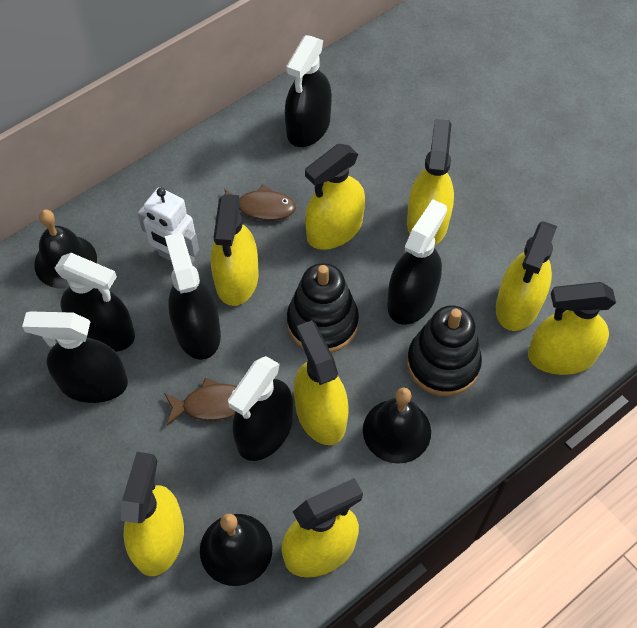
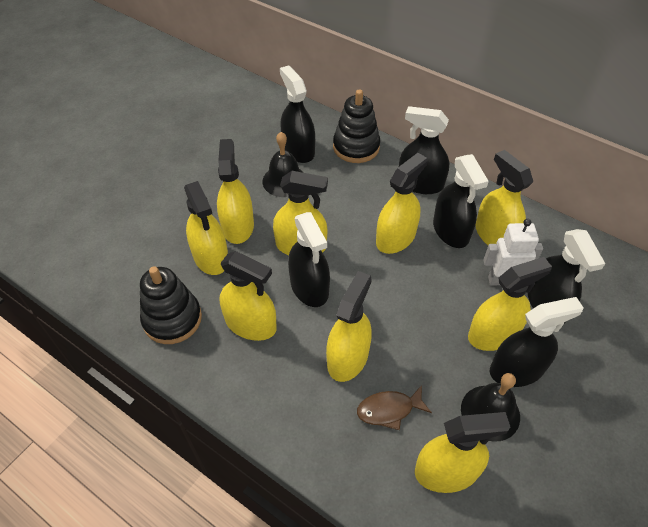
black bell: 3 -> 2
brown fish: 2 -> 1
yellow spray bottle: 8 -> 9

